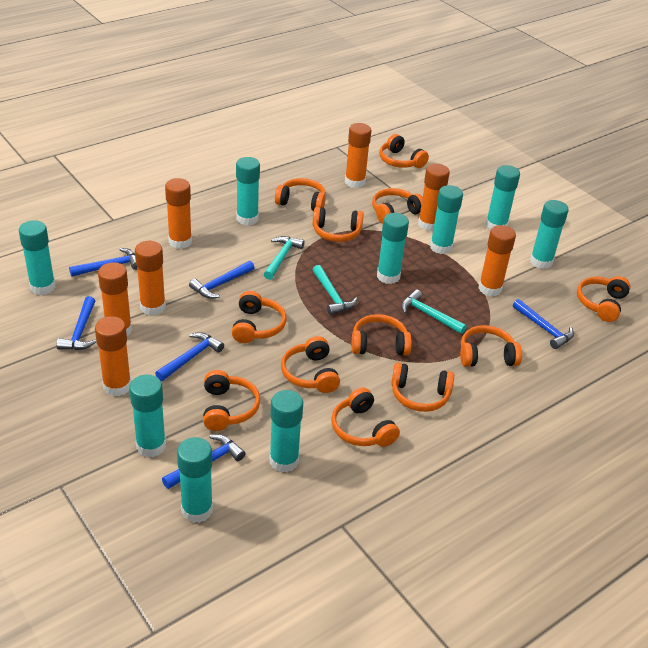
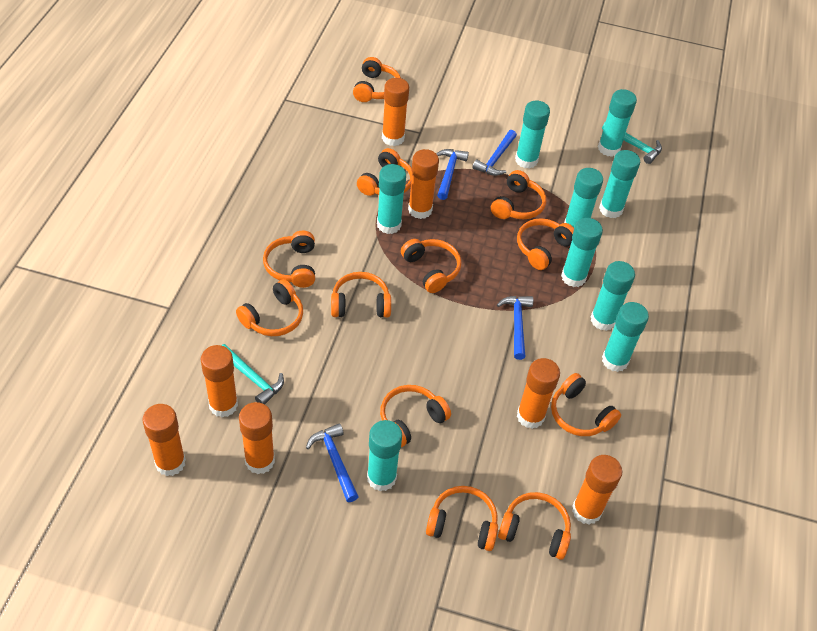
blue hammer: 6 -> 4
turquoise hammer: 3 -> 2

